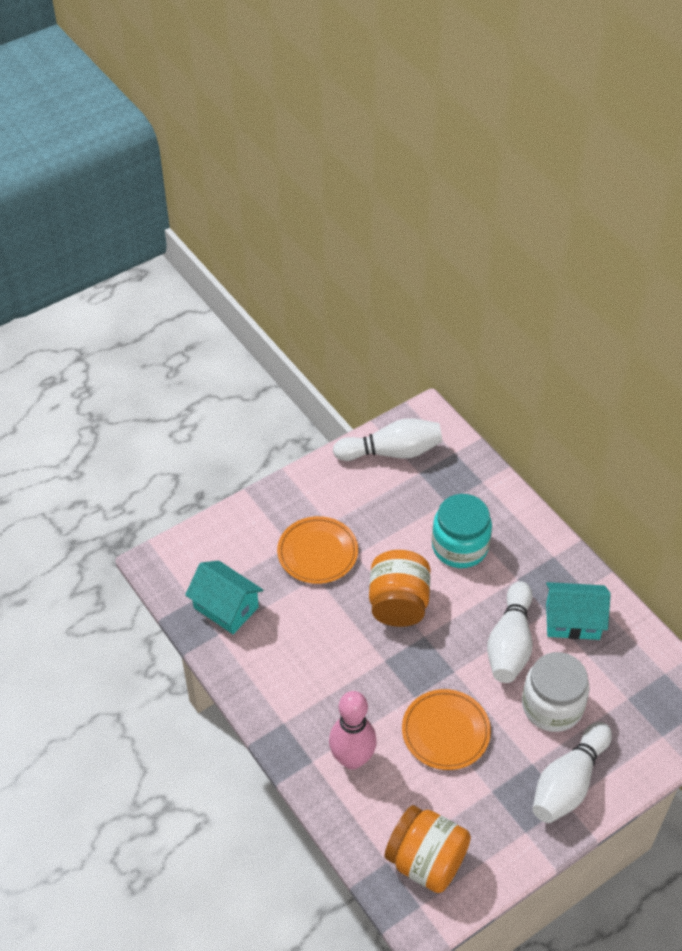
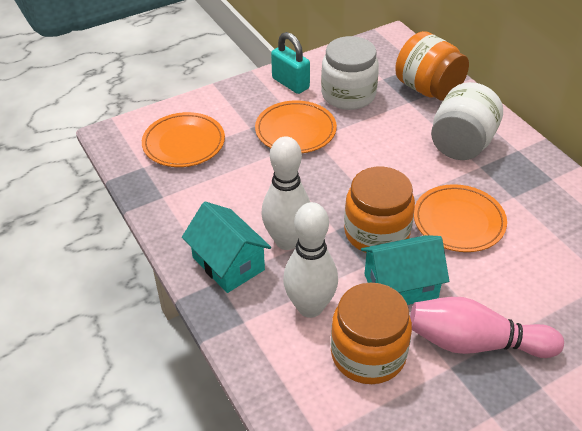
orange jar: 2 -> 3
orange plate: 2 -> 3
turquoise jar: 1 -> 0
turquoise padlock: 0 -> 1
white bowling pin: 3 -> 2
white jar: 1 -> 2

